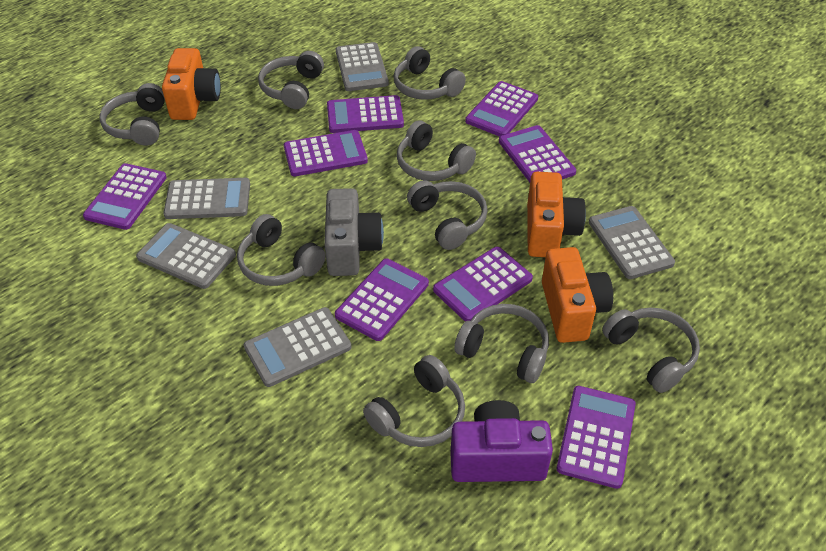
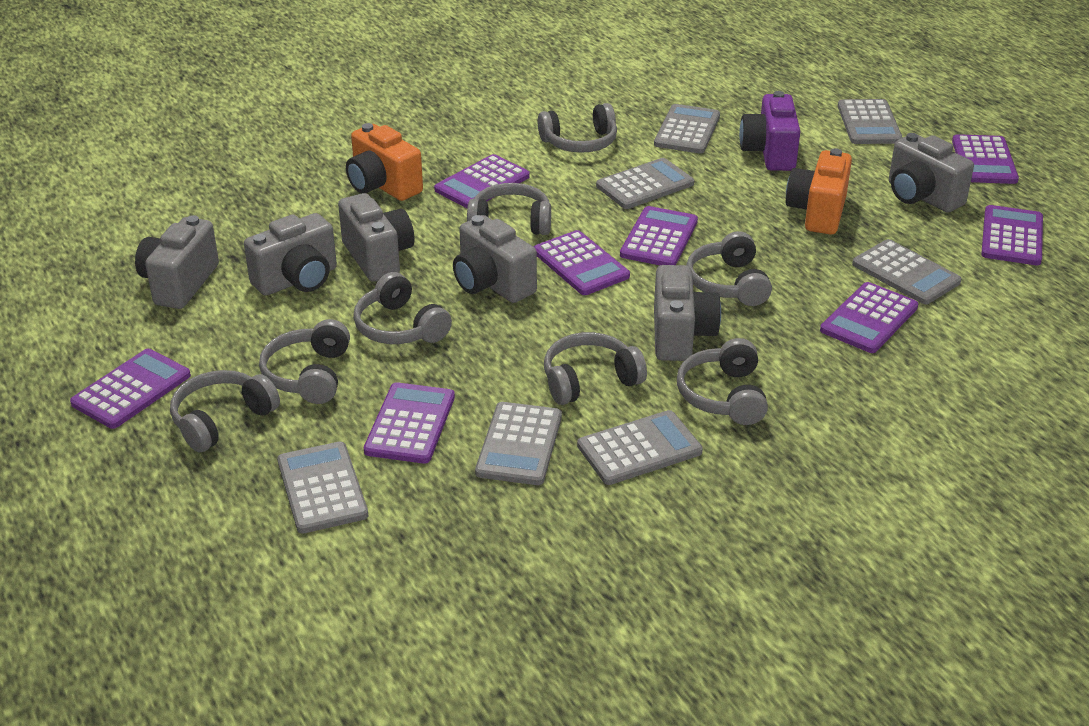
grey calculator: 5 -> 7
grey camera: 1 -> 6
grey headphones: 9 -> 8
orange camera: 3 -> 2

